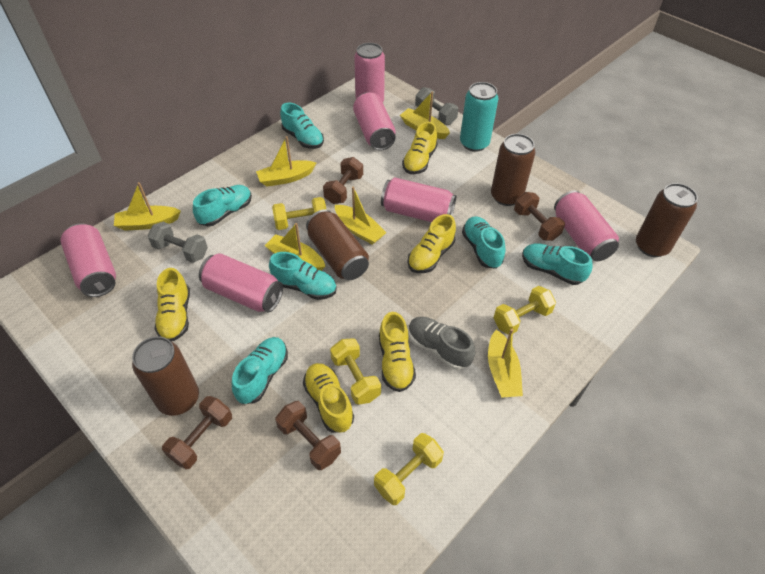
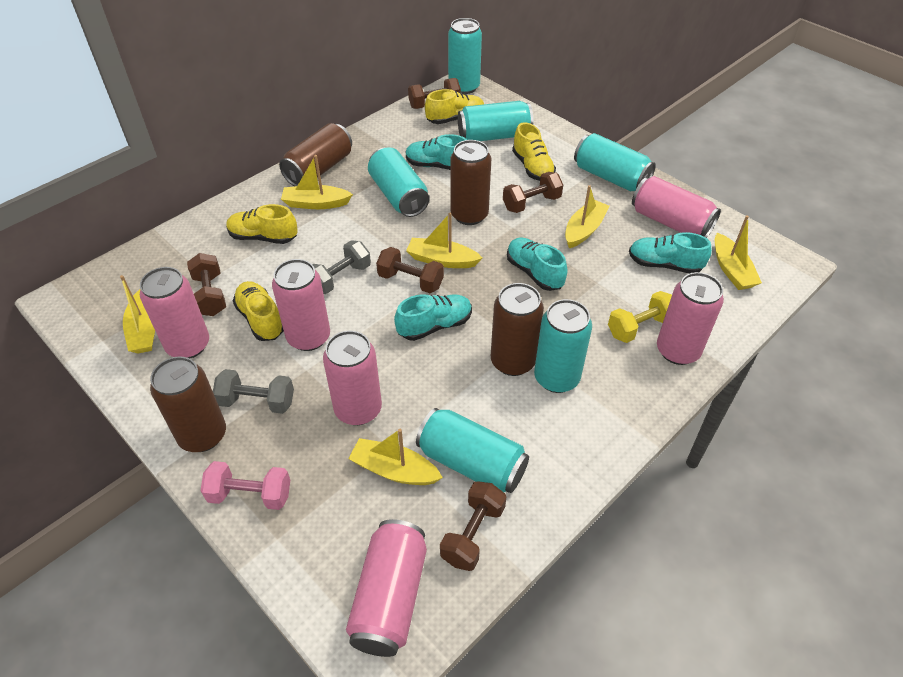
brown dumbbell: 4 -> 5
grey shoe: 1 -> 0
pink dumbbell: 0 -> 1
turquoise can: 1 -> 6
turquoise shoe: 6 -> 4
yellow dumbbell: 4 -> 1
yellow shoe: 5 -> 4

